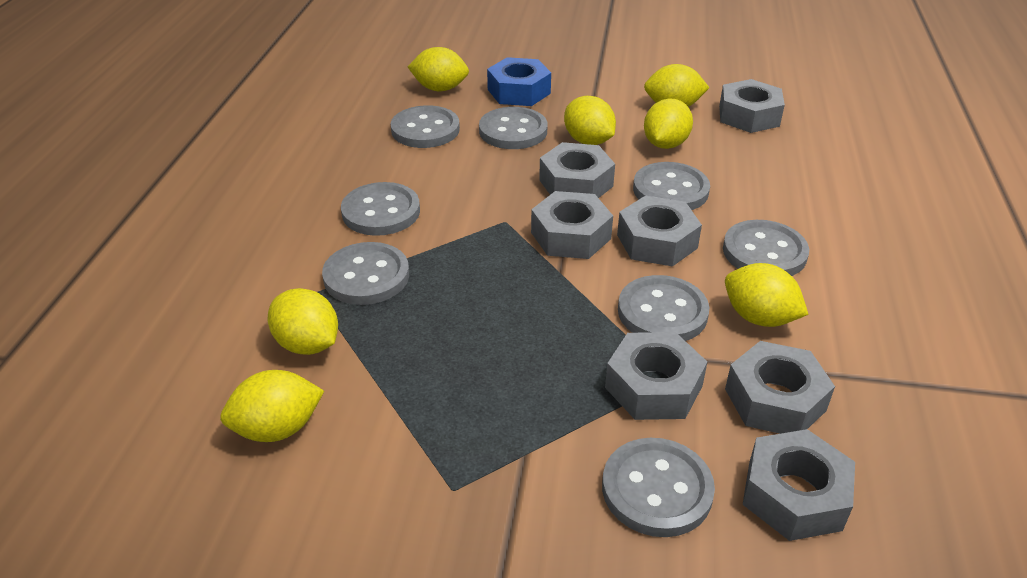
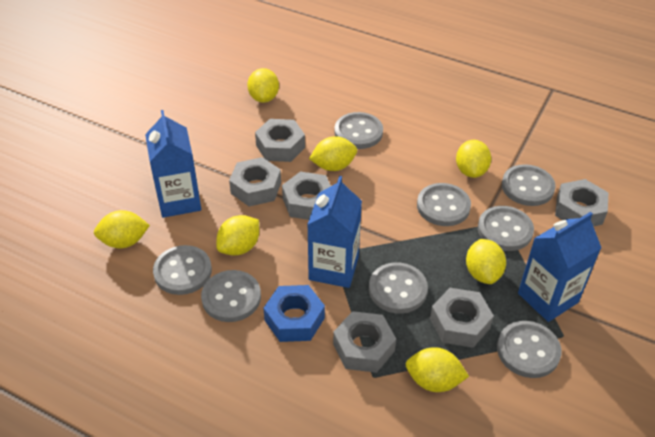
blue carton: 0 -> 3
grey nut: 7 -> 6

